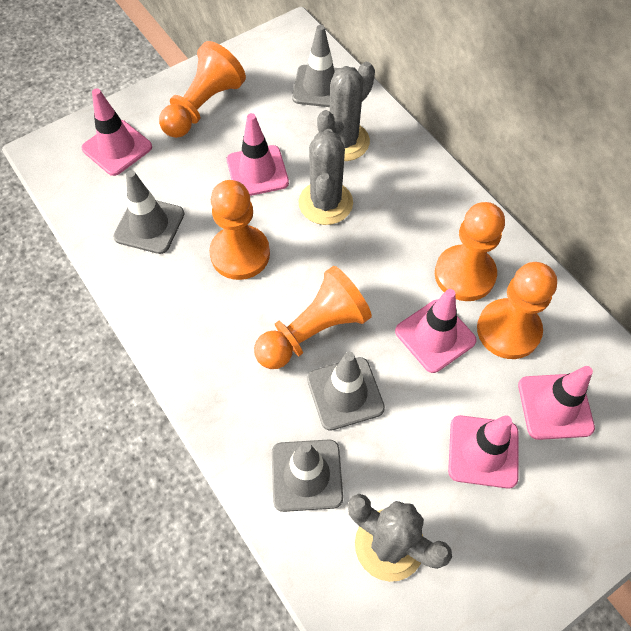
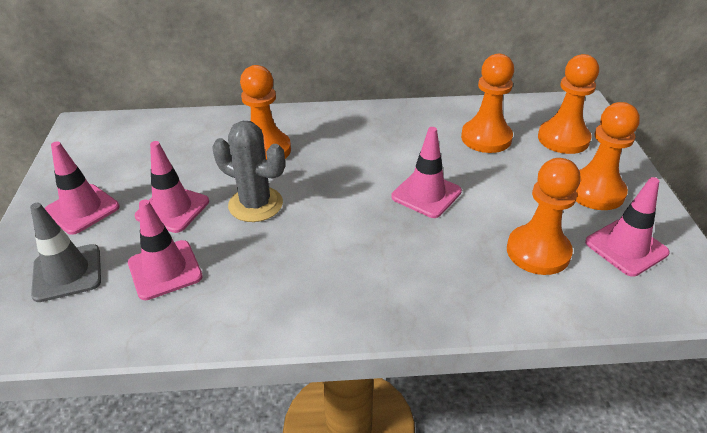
grey cactus: 3 -> 1
grey traffic cone: 4 -> 1

